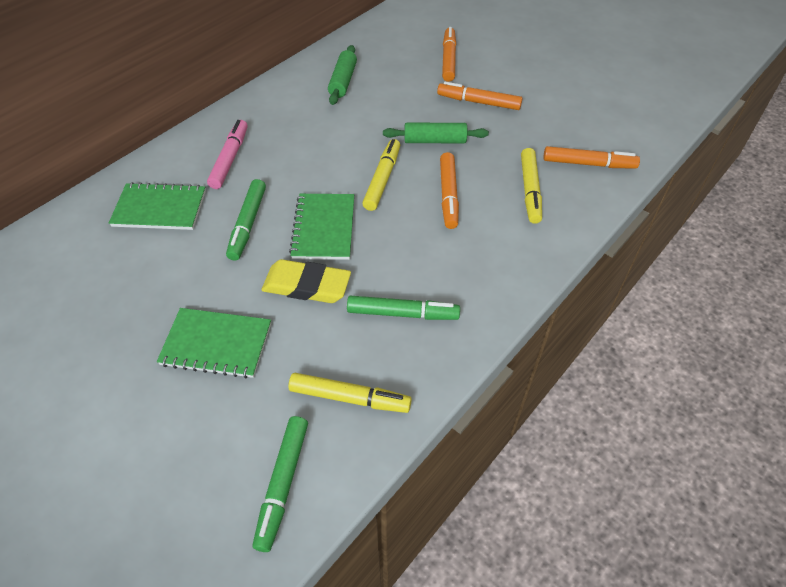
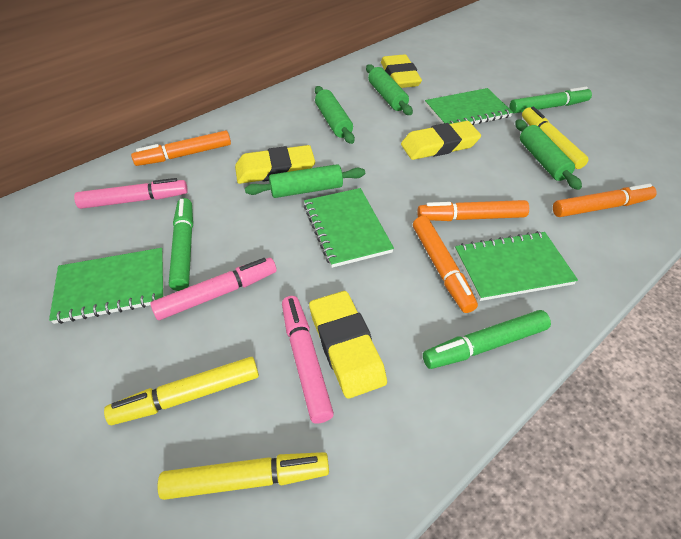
green notebook: 3 -> 4
green rolling pin: 2 -> 4
pink marker: 1 -> 3
yellow eraser: 1 -> 4

